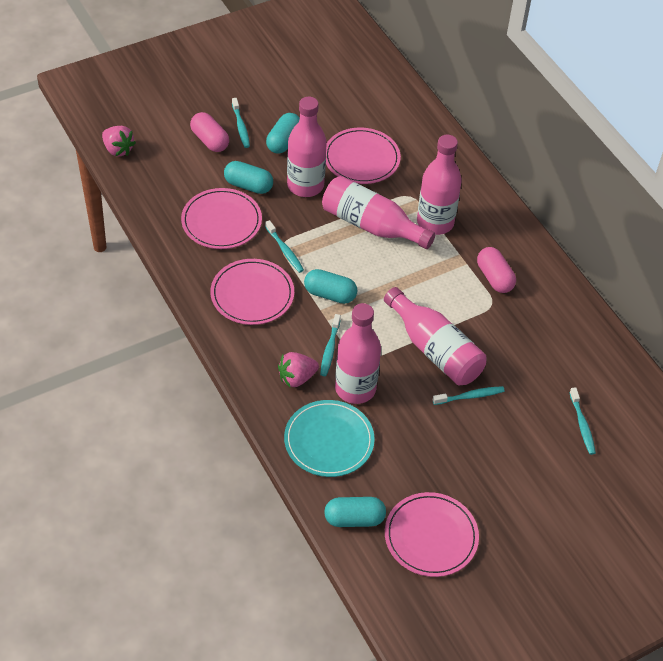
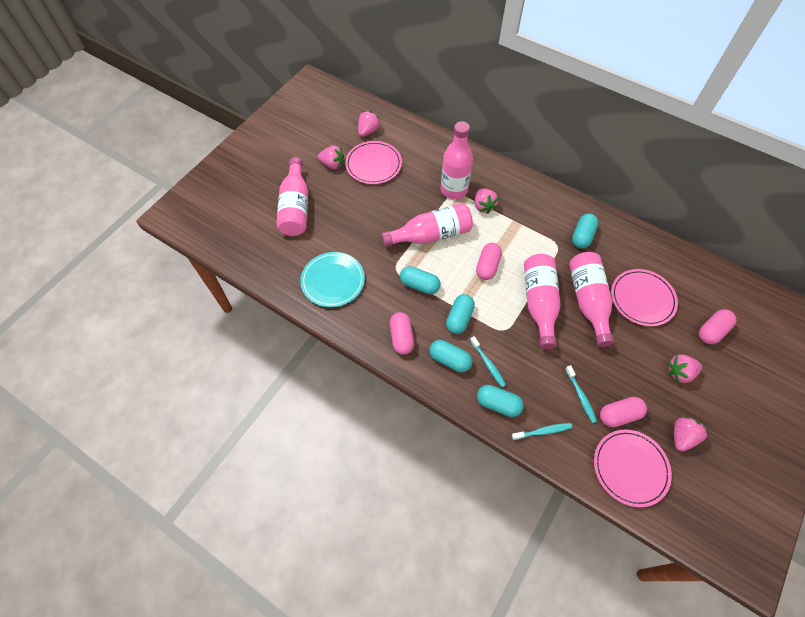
pink capsule: 2 -> 4
pink plate: 4 -> 3
pink strawberry: 2 -> 5
turquoise capsule: 4 -> 5
turquoise toothbrush: 5 -> 3

